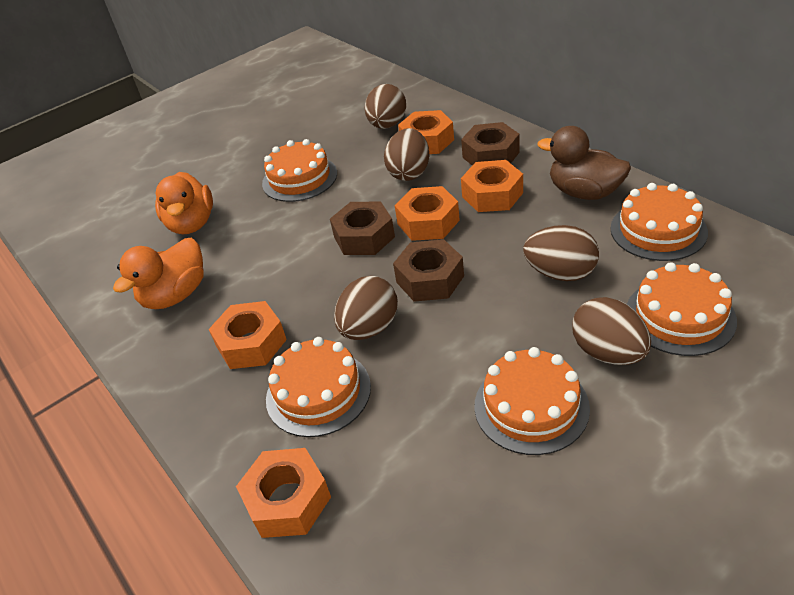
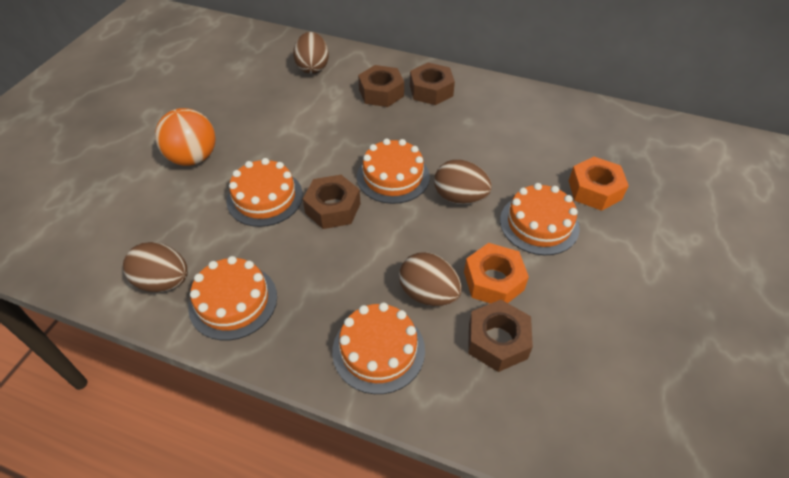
brown duck: 1 -> 0
brown egg: 5 -> 4
brown nut: 3 -> 4
orange ball: 0 -> 1
orange duck: 2 -> 0
orange nut: 5 -> 2

